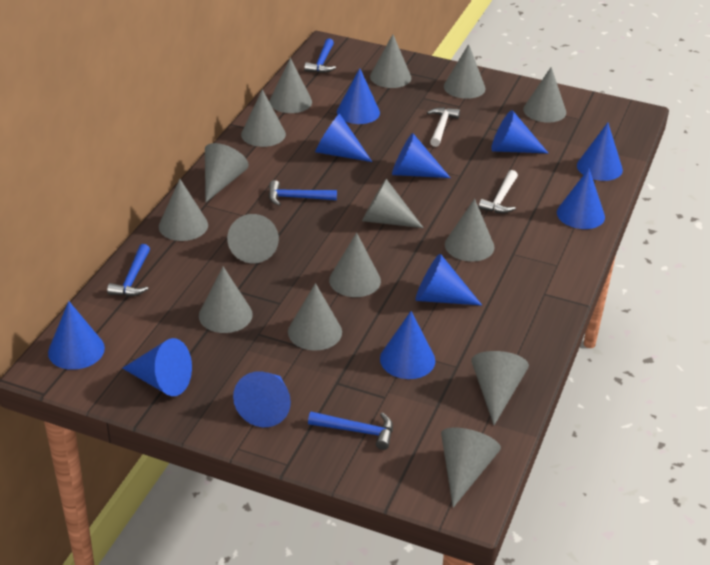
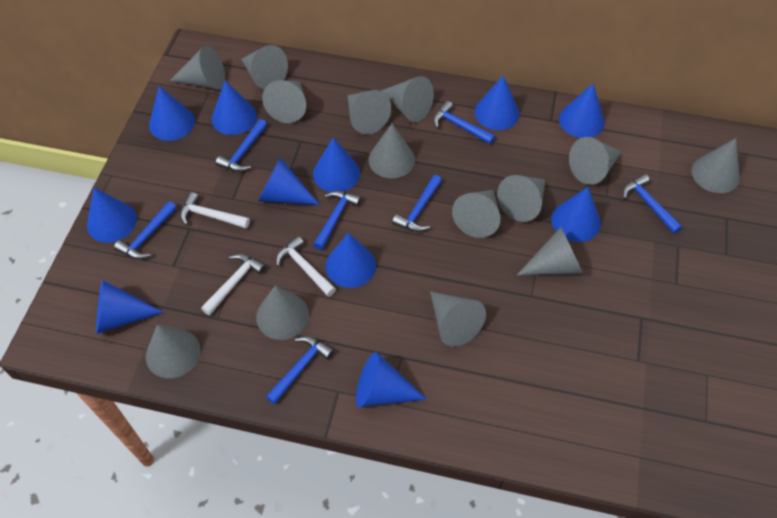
blue hammer: 4 -> 7
grey cone: 15 -> 14
white hammer: 2 -> 3

